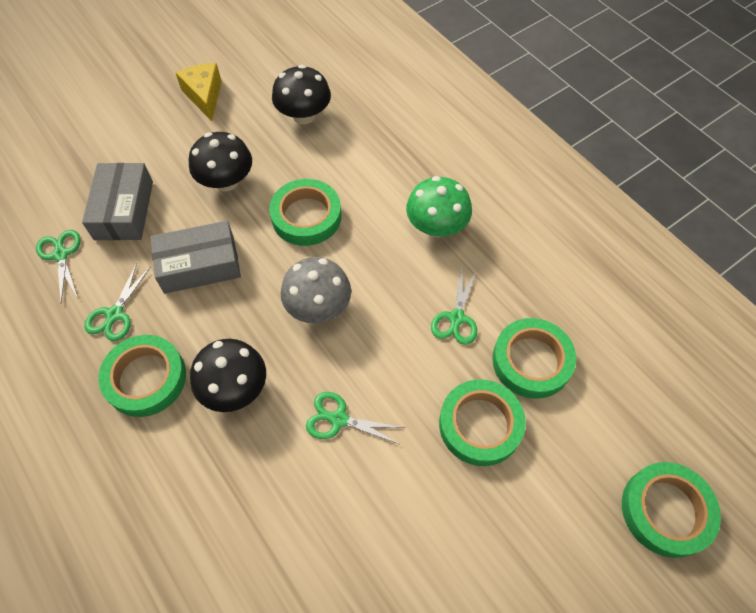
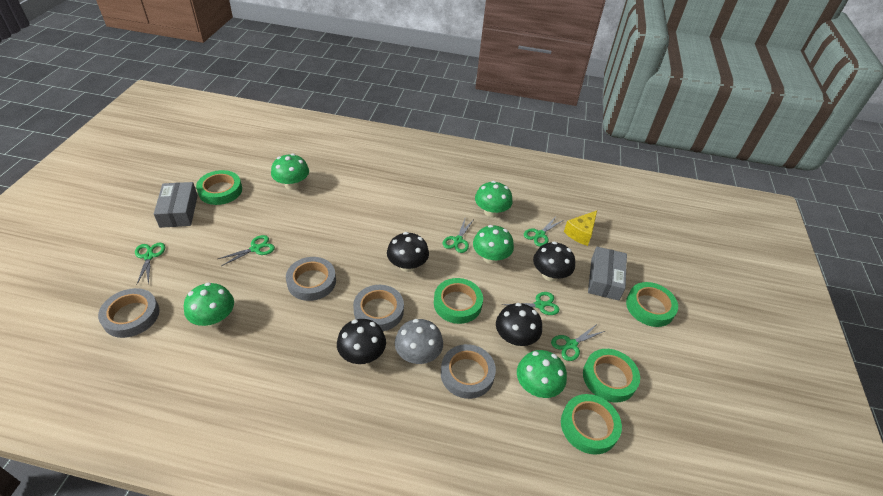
black mushroom: 3 -> 4
green mushroom: 1 -> 5
green scissors: 4 -> 6
grey tape: 0 -> 4

